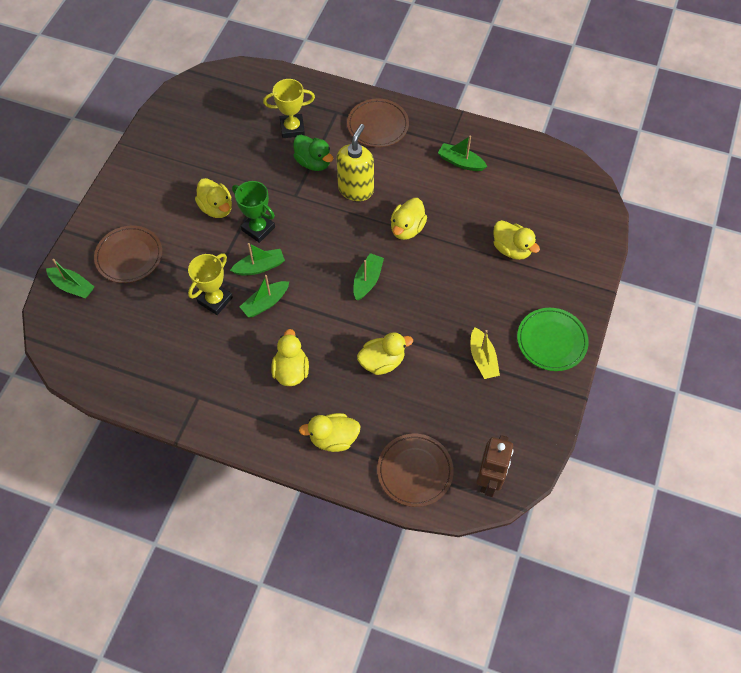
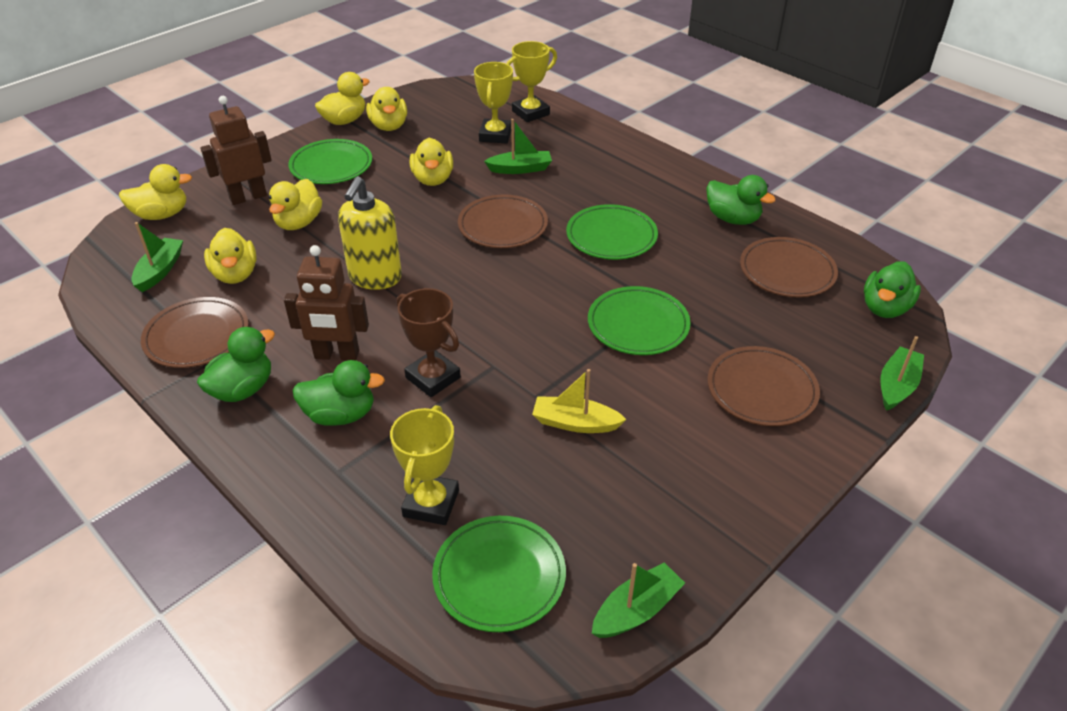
brown plate: 3 -> 4
brown robot: 1 -> 2
brown trophy: 0 -> 1
green boat: 5 -> 4
green duck: 1 -> 4
green plate: 1 -> 4
green trophy: 1 -> 0
yellow trophy: 2 -> 3

